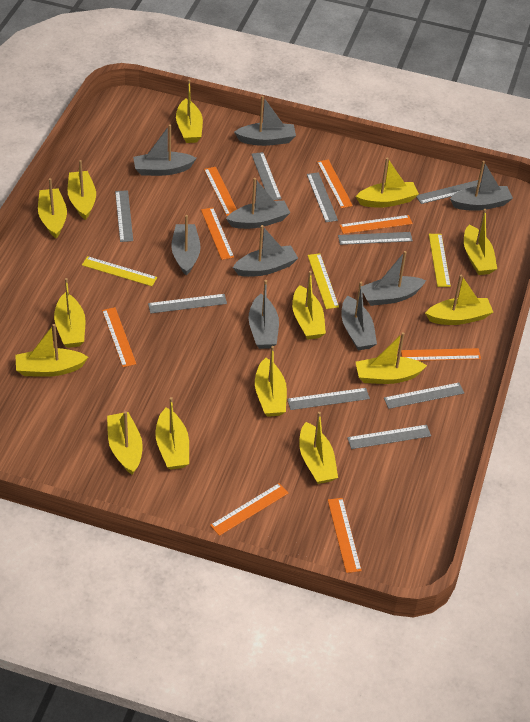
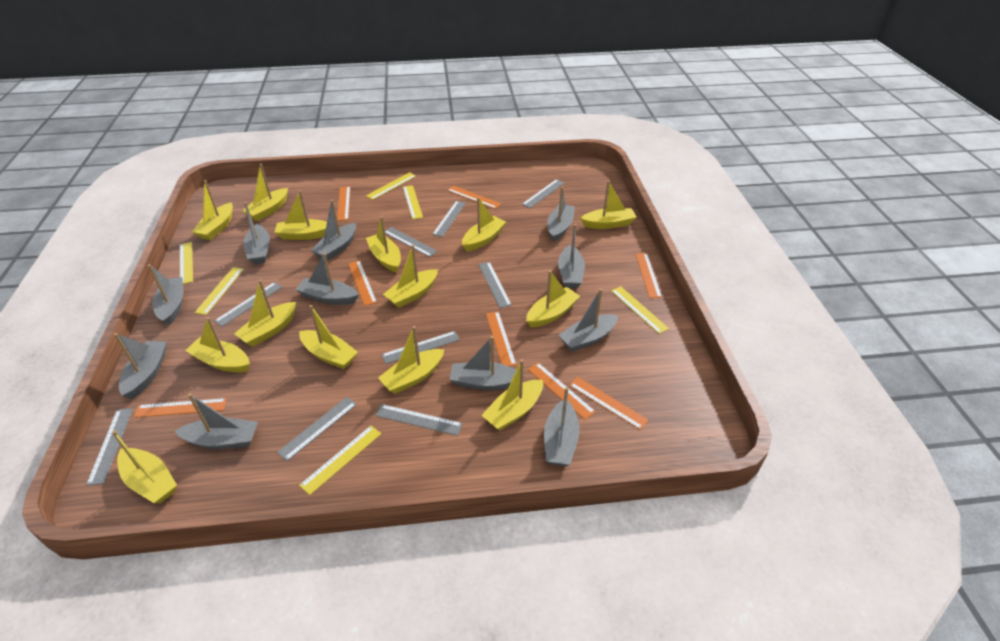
grey boat: 9 -> 11
yellow ruler: 3 -> 6

